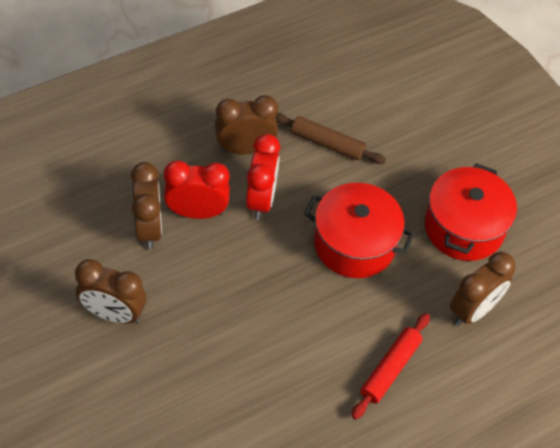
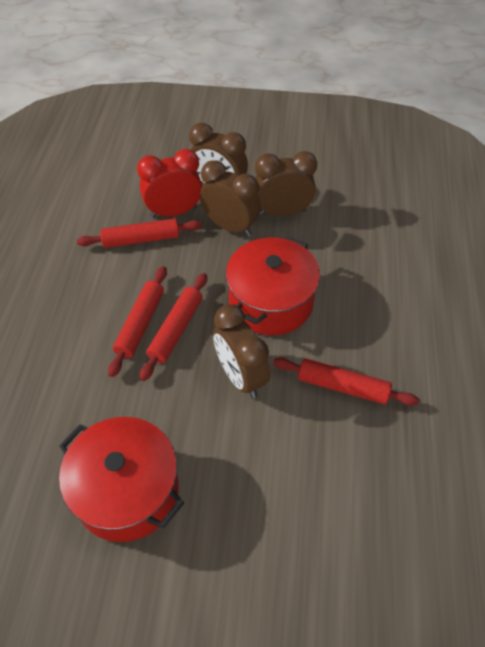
brown rolling pin: 1 -> 0
red clock: 2 -> 1
red rolling pin: 1 -> 4

